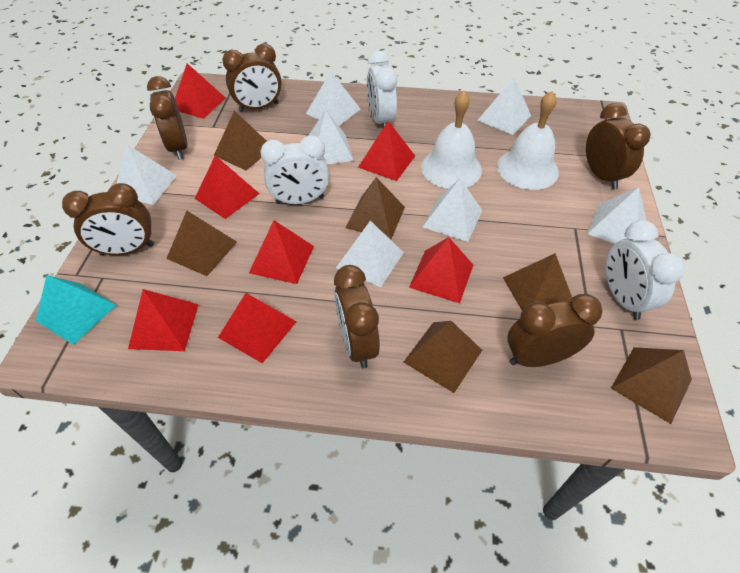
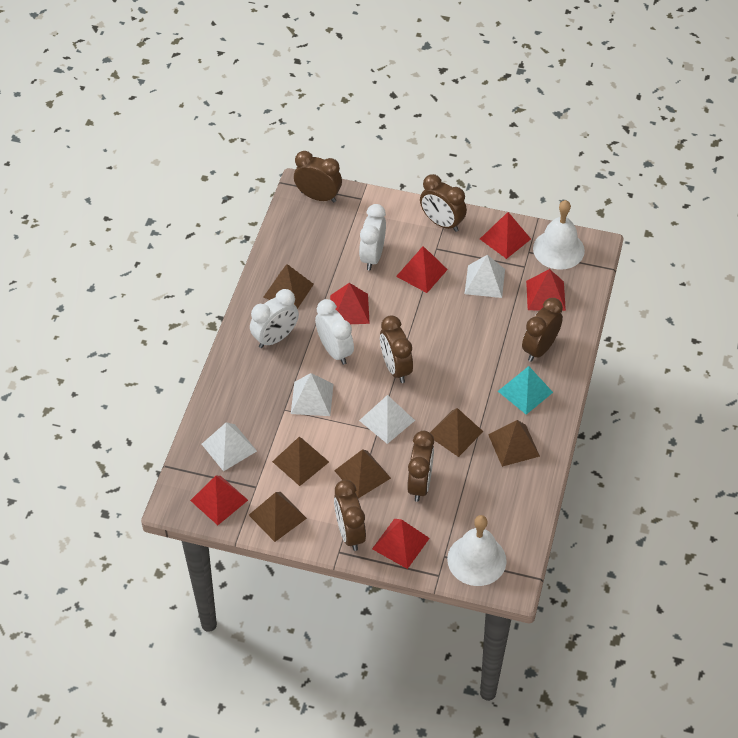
red pyramid: 7 -> 6
white pyramid: 7 -> 4

